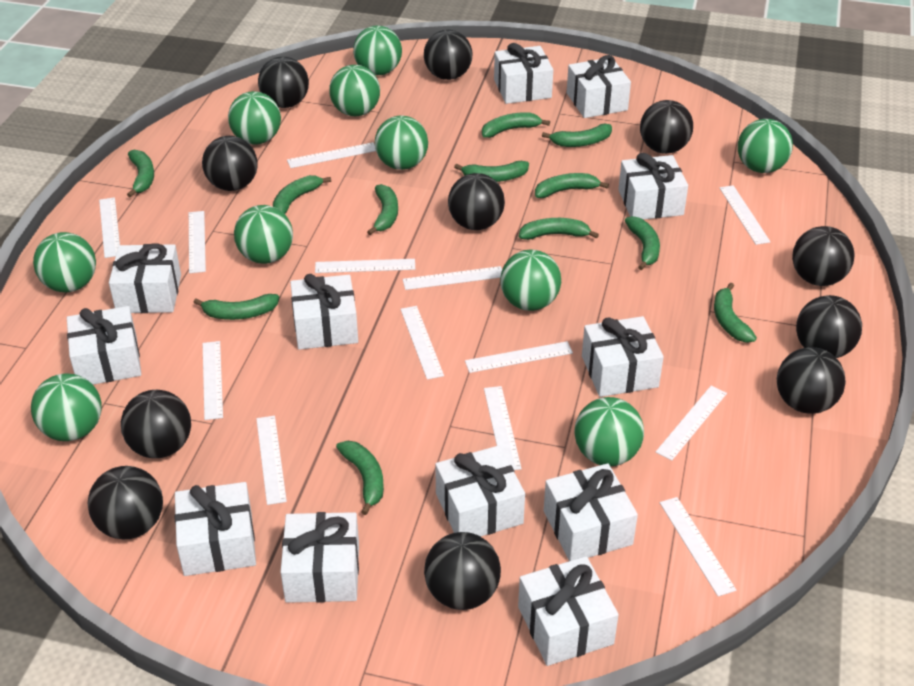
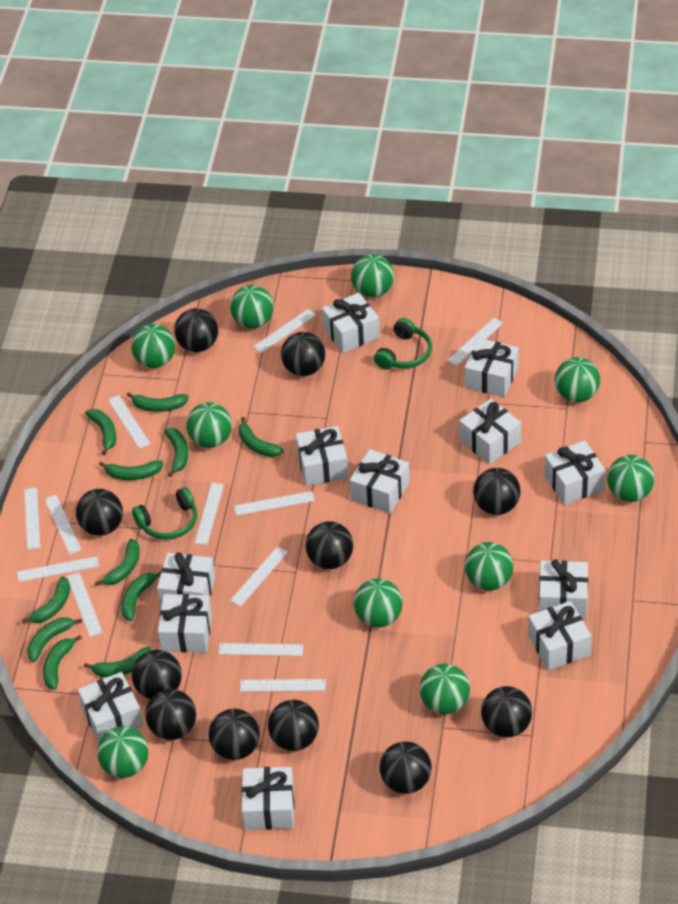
green banana: 12 -> 11
green headphones: 0 -> 2
white ruler: 13 -> 12

